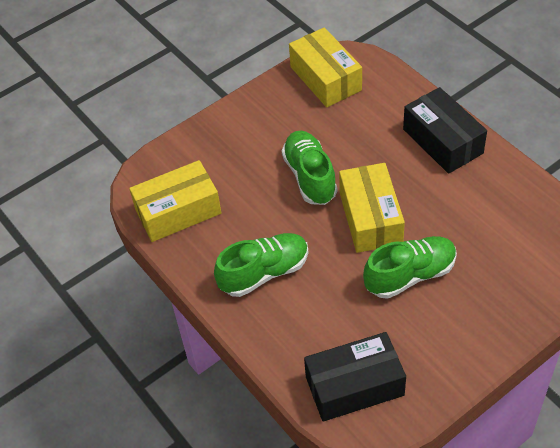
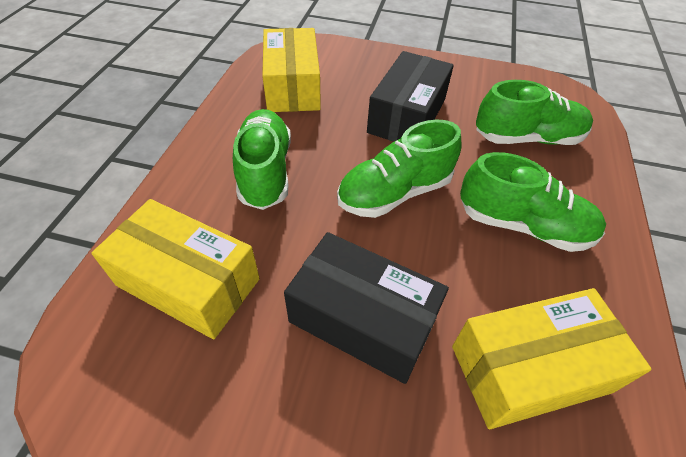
green shoe: 3 -> 4

